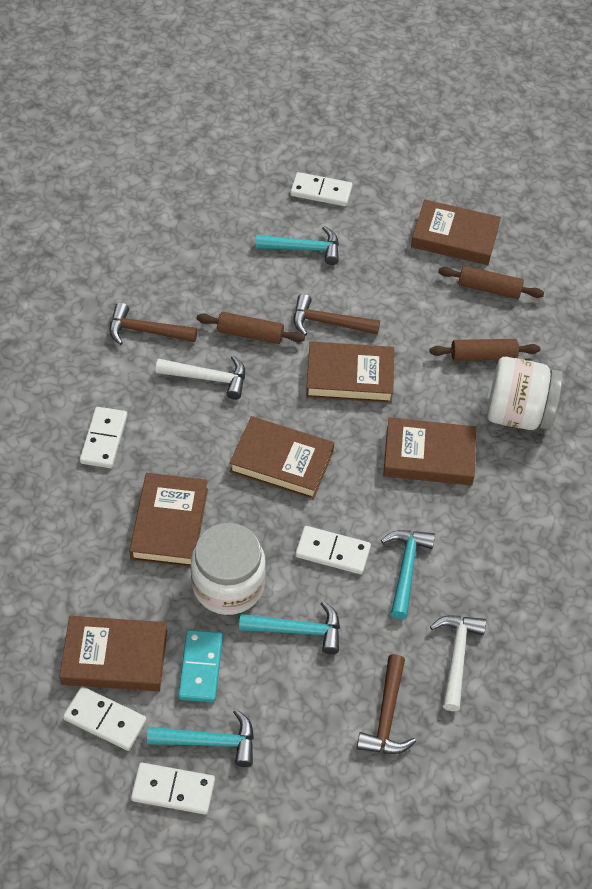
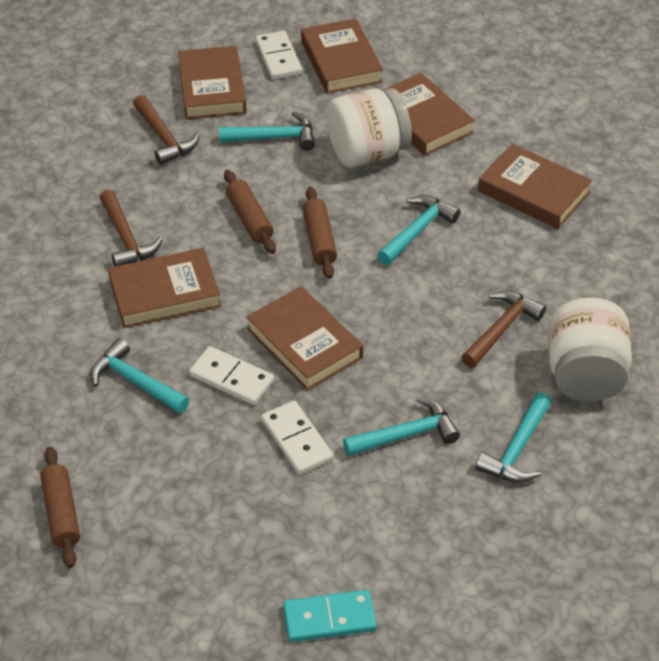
turquoise hammer: 4 -> 5
white domino: 5 -> 3
white hammer: 2 -> 0

